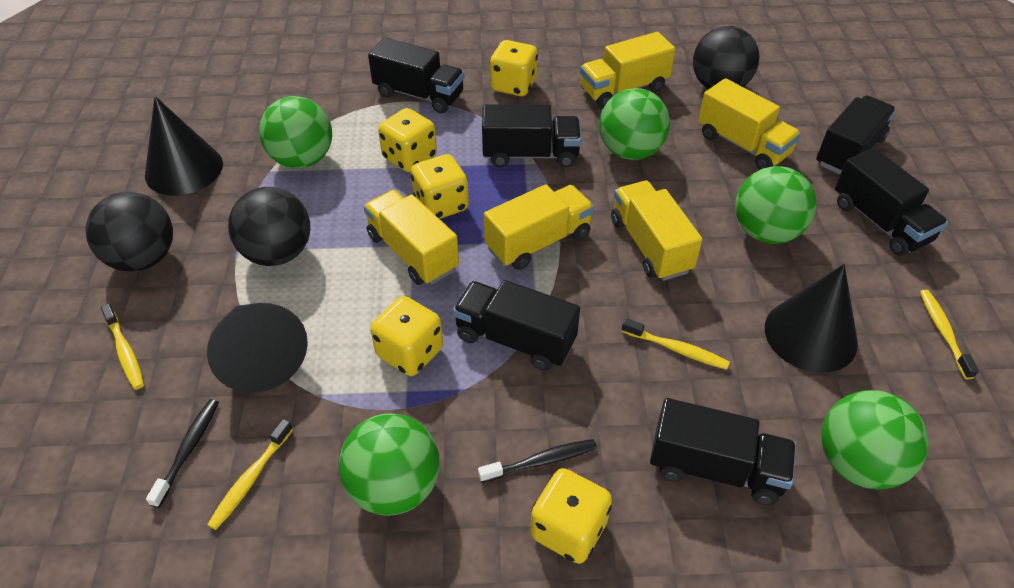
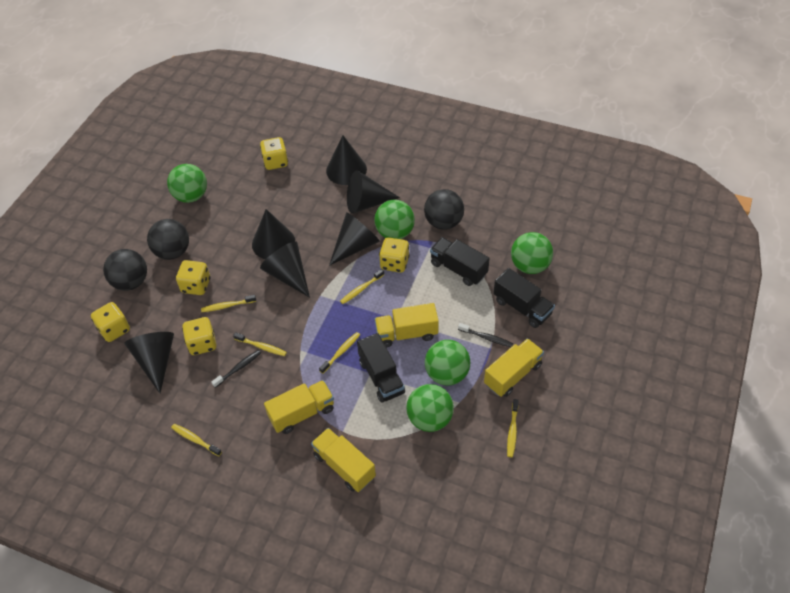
black cone: 3 -> 6
black truck: 6 -> 3
yellow toothbrush: 4 -> 6
yellow truck: 5 -> 4

